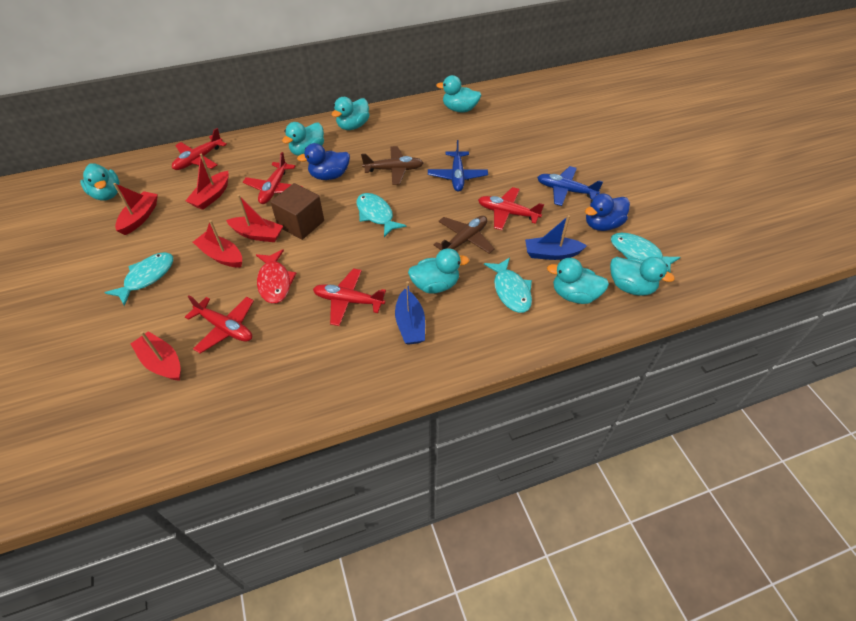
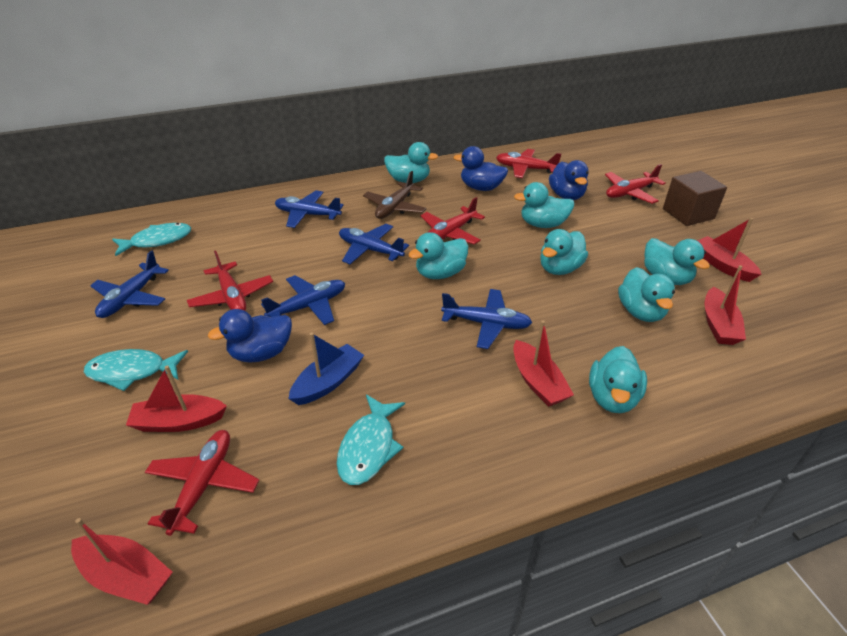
blue boat: 2 -> 1
blue duck: 2 -> 3
blue plane: 2 -> 5
brown plane: 2 -> 1
red fish: 1 -> 0
turquoise fish: 4 -> 3

